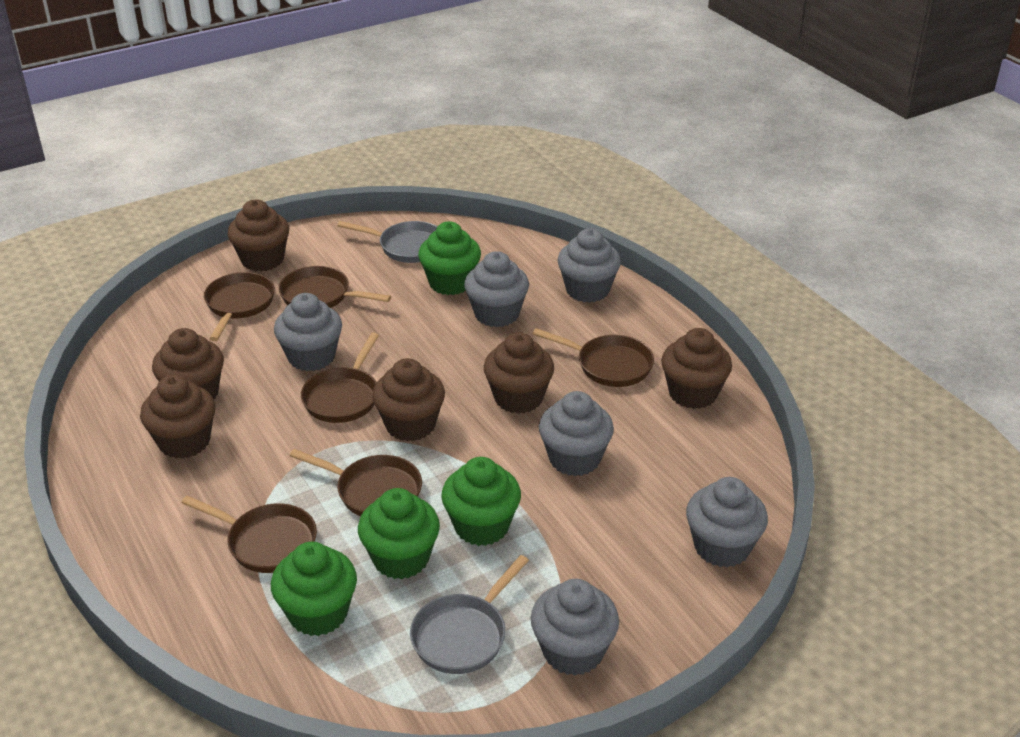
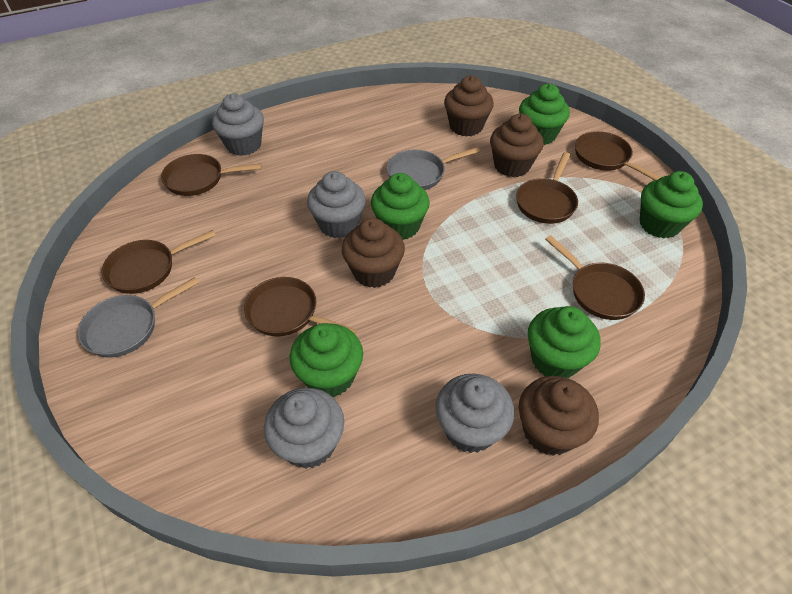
brown cupcake: 6 -> 4
green cupcake: 4 -> 5
grey cupcake: 6 -> 4

